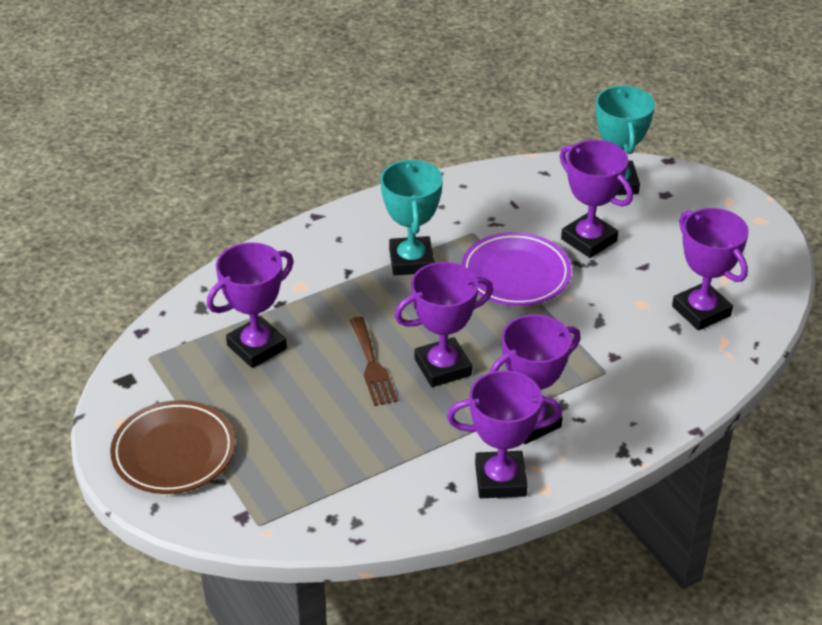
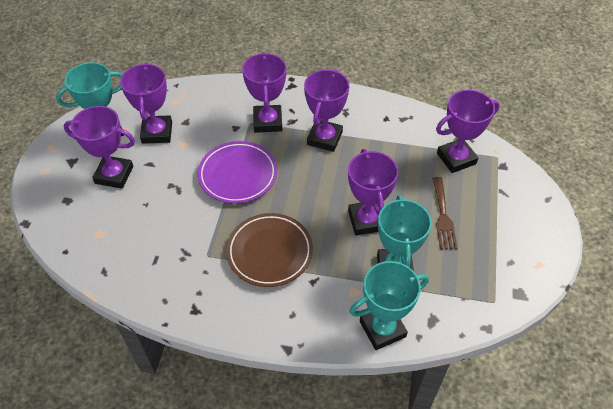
turquoise trophy: 2 -> 3

